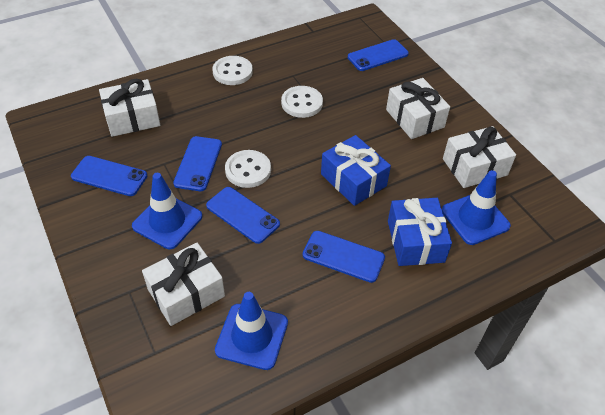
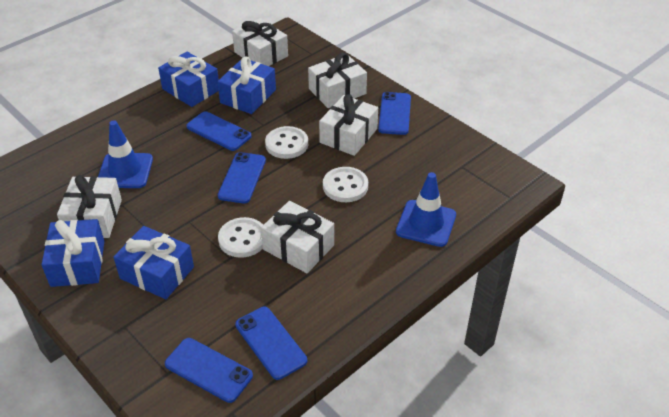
blue gift: 2 -> 4
blue traffic cone: 3 -> 2
white gift: 4 -> 5

